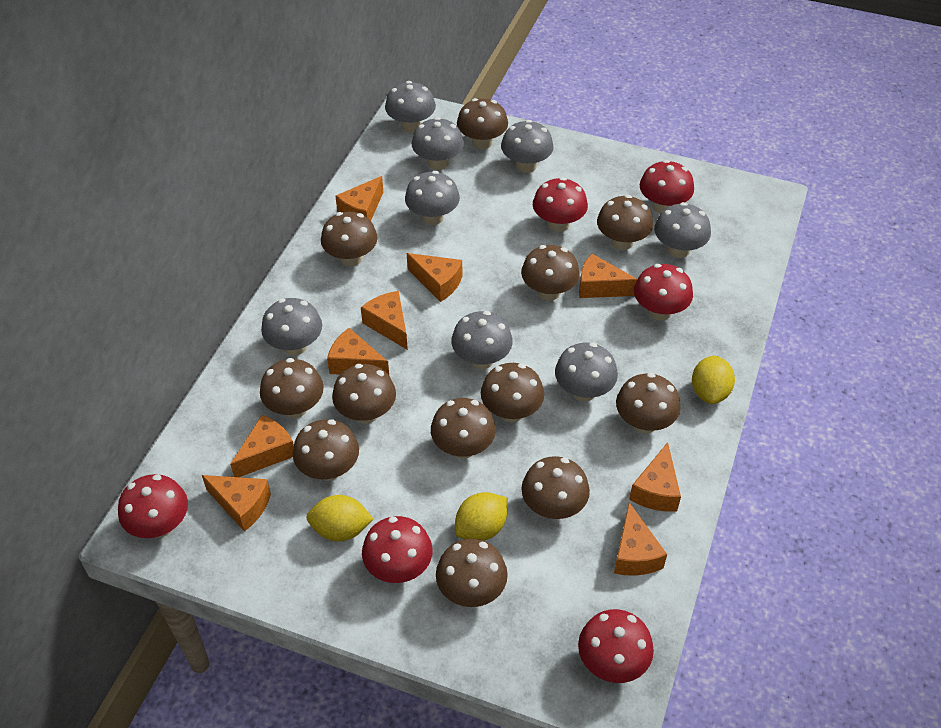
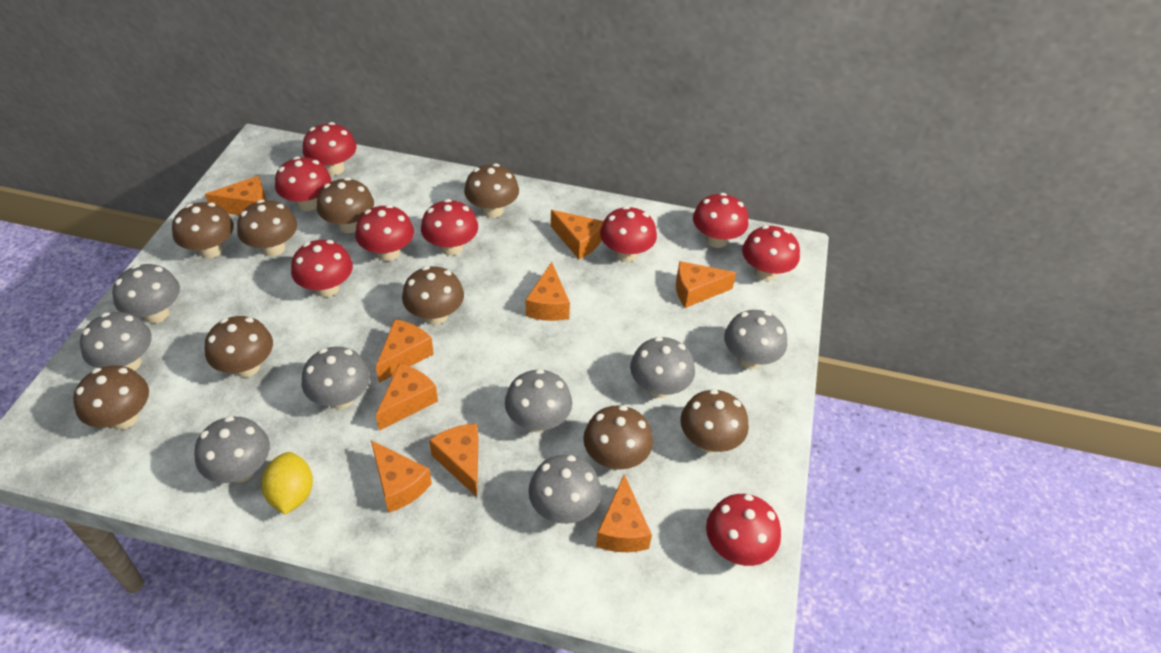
brown mushroom: 12 -> 9
red mushroom: 6 -> 9
yellow lemon: 3 -> 1

